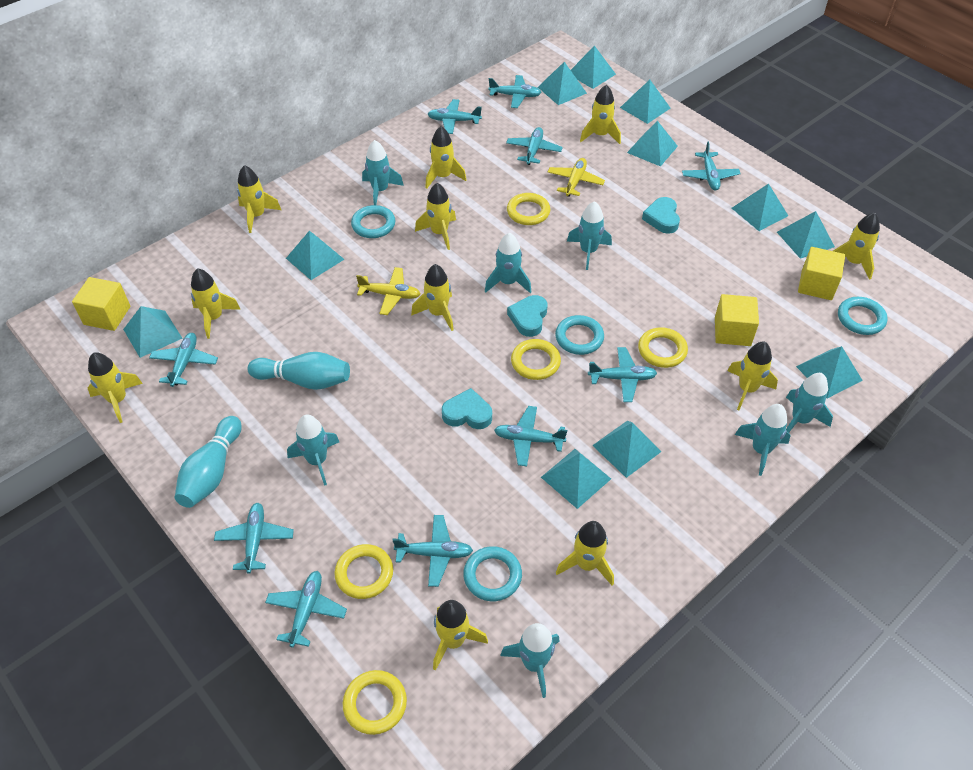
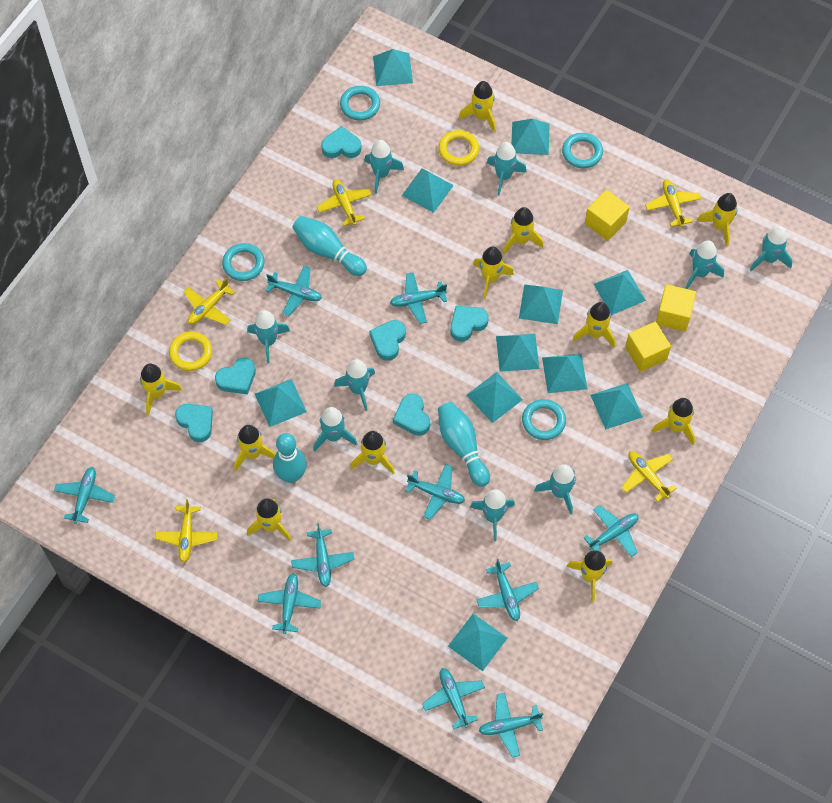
turquoise bowling pin: 2 -> 3
turquoise heart: 3 -> 6
turquoise rocket: 7 -> 9
yellow plane: 2 -> 5
yellow ring: 5 -> 2

